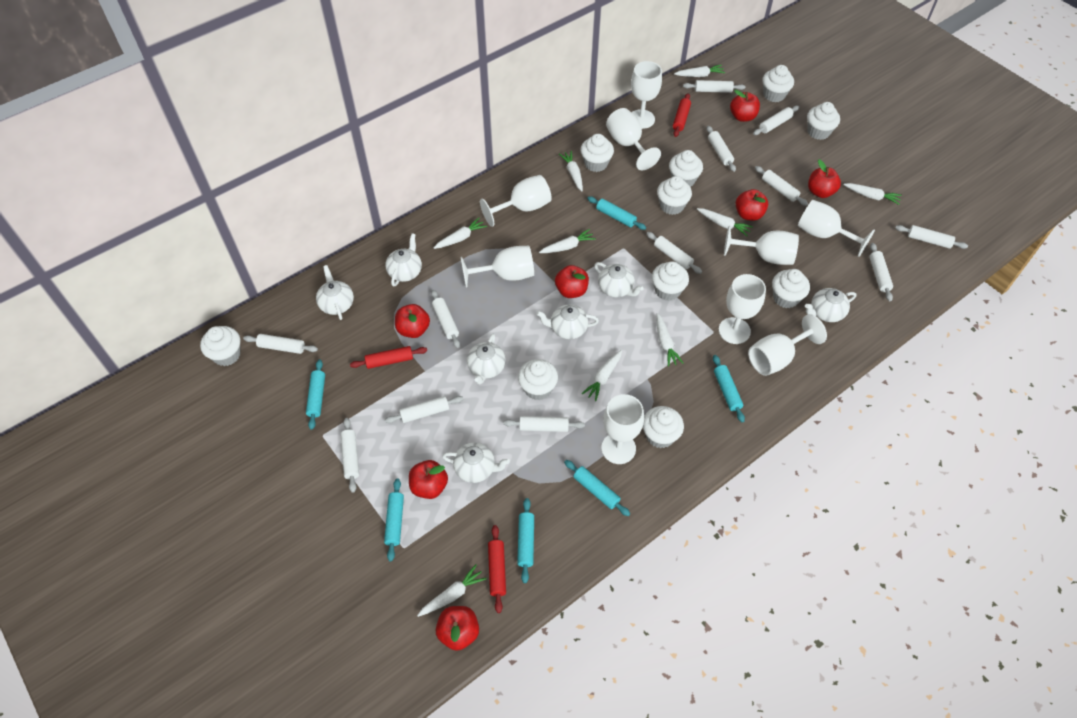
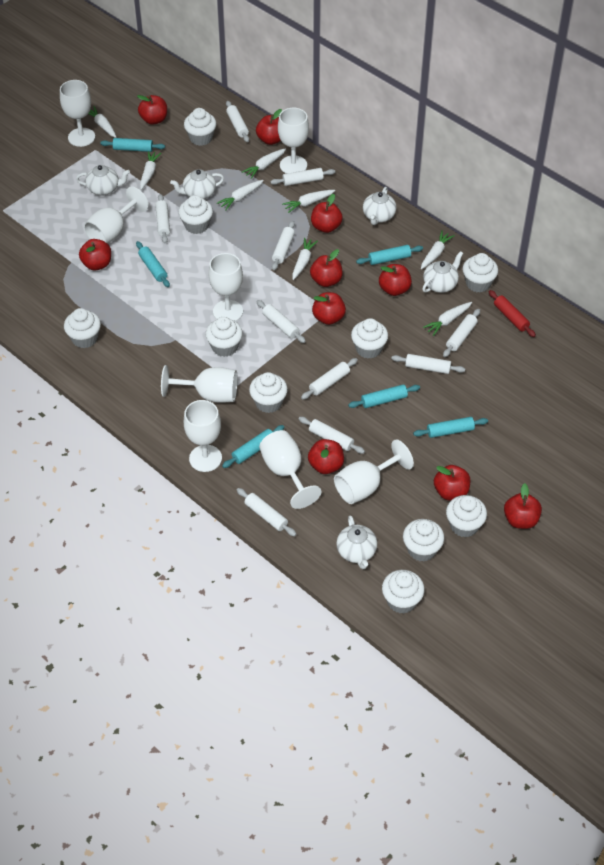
red apple: 7 -> 10
red rolling pin: 3 -> 1
white carrot: 9 -> 8
white goblet: 9 -> 8
white rolling pin: 12 -> 10
white teapot: 7 -> 5

